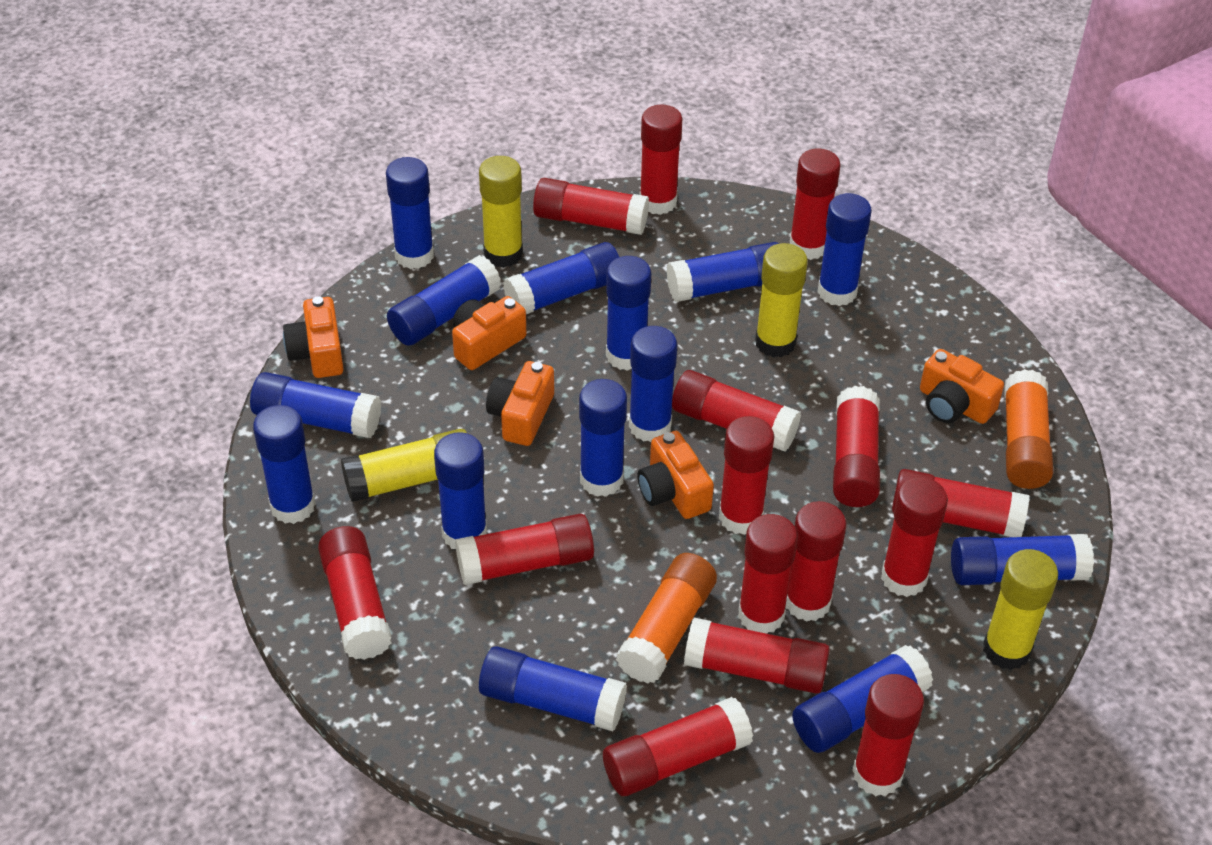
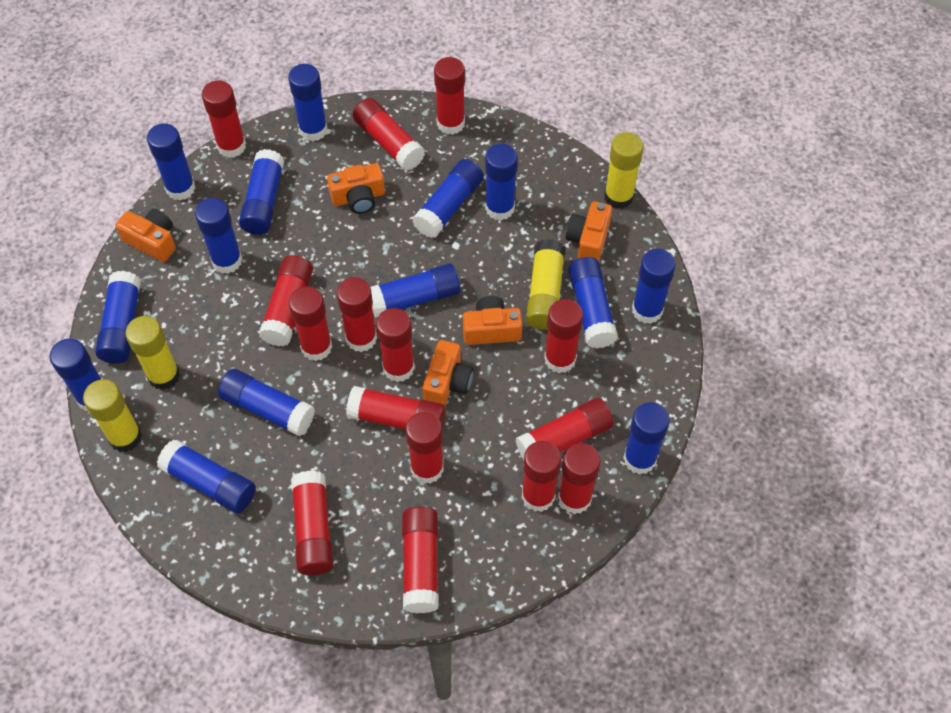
orange glue stick: 2 -> 0

